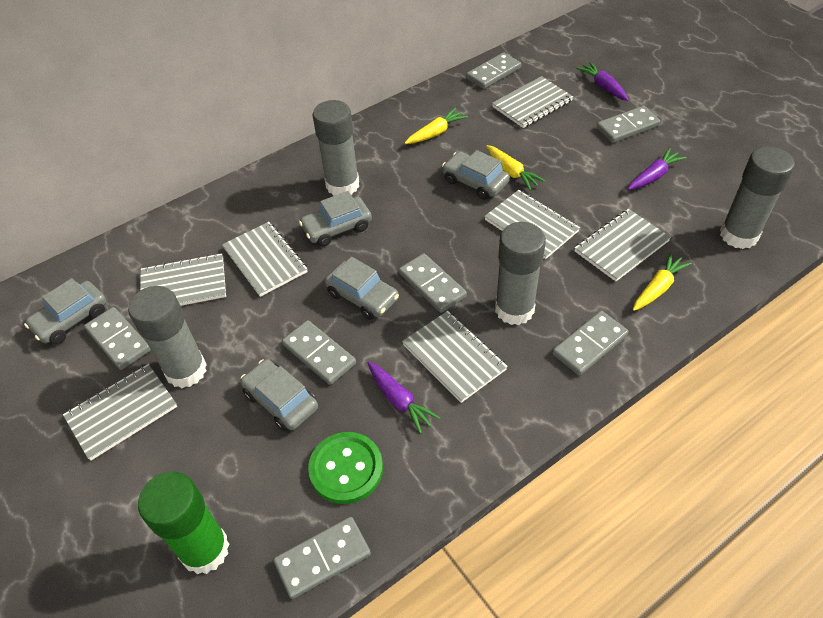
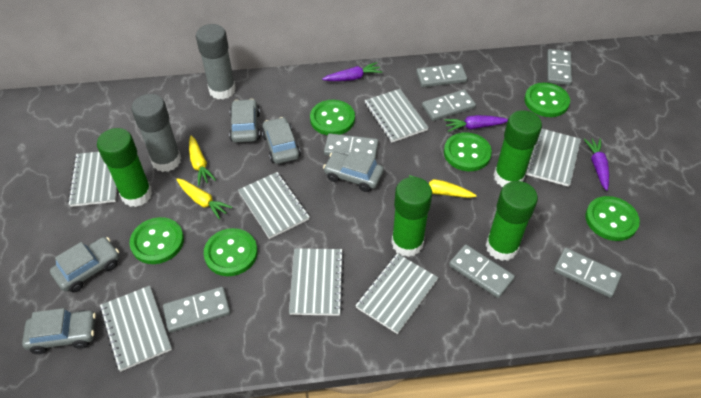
green button: 1 -> 6
green glue stick: 1 -> 4
grey glue stick: 4 -> 2

